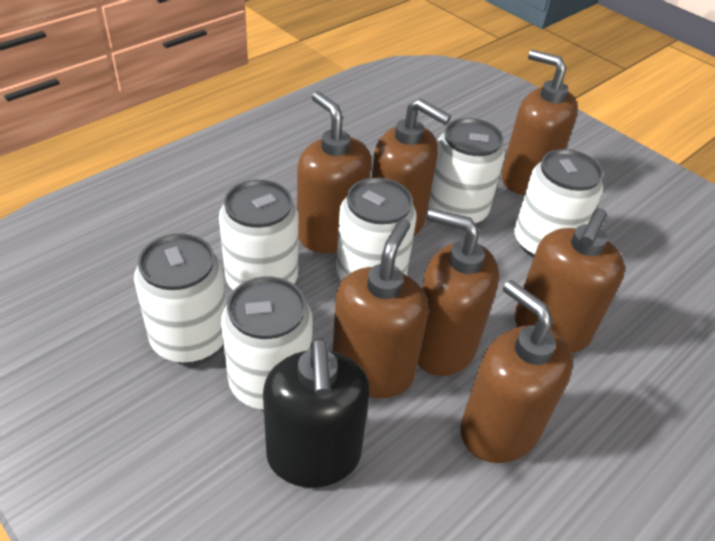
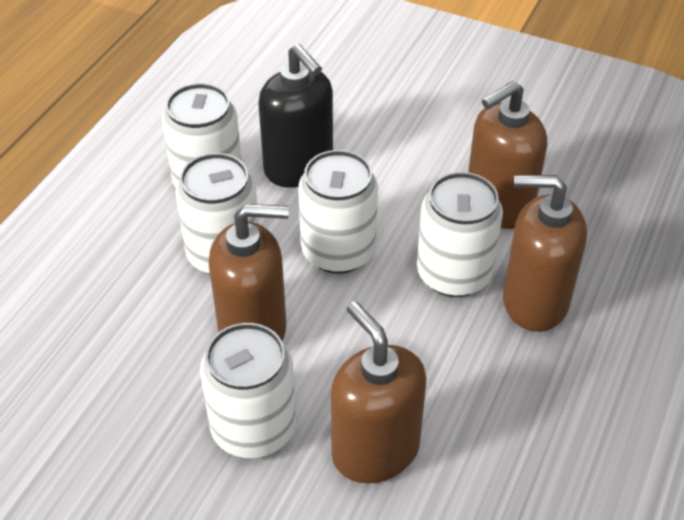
brown soap dispenser: 7 -> 4
white can: 6 -> 5

